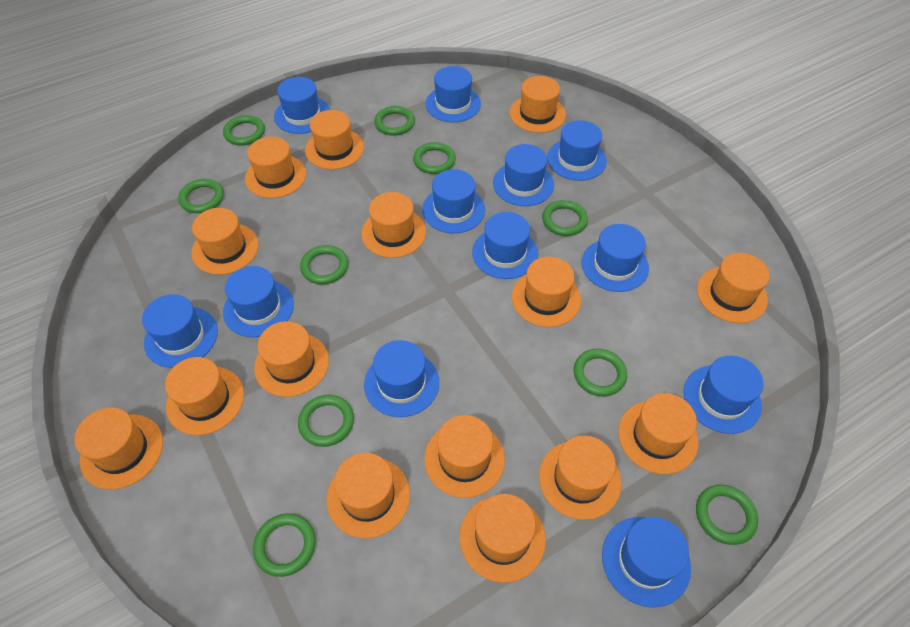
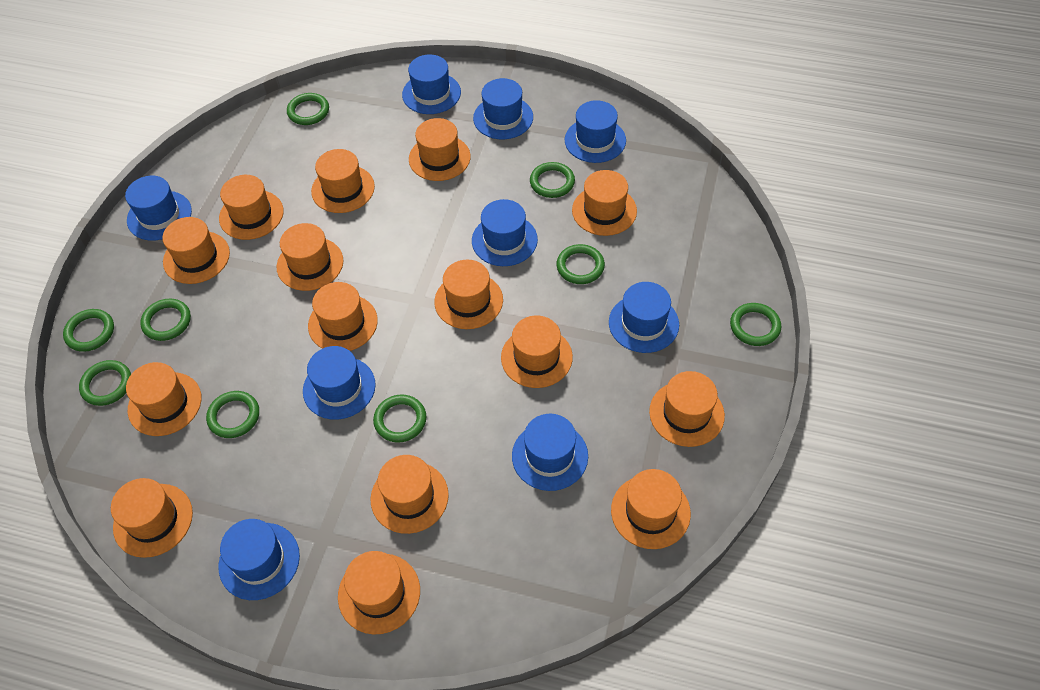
blue hat: 12 -> 9
green ring: 10 -> 9

